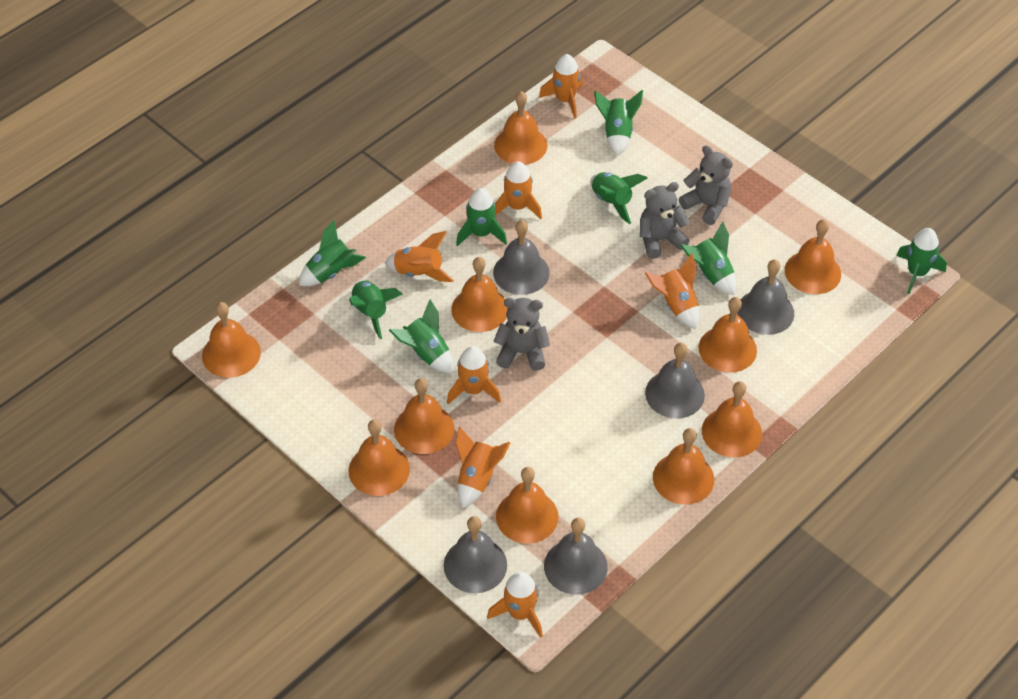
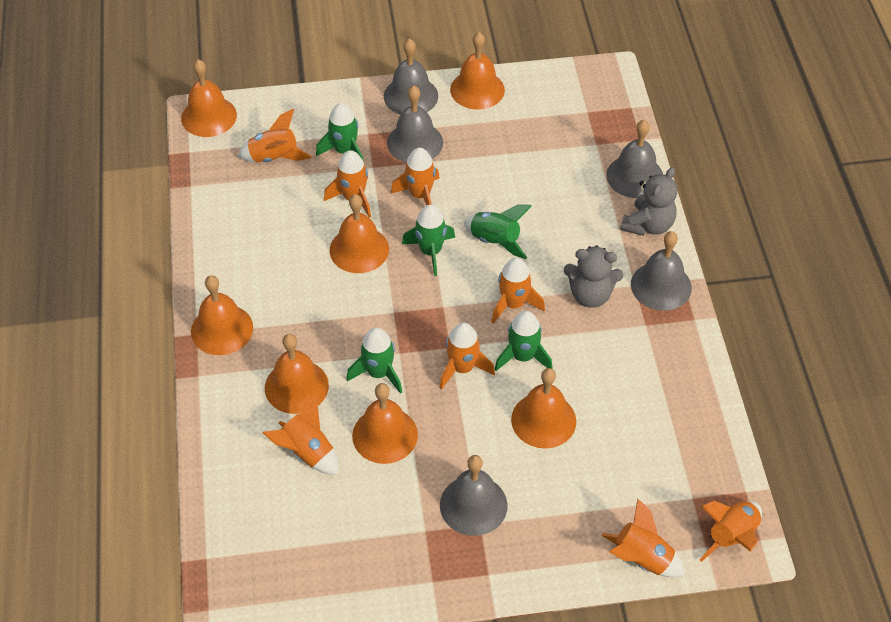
green rocket: 8 -> 5
grey teddy bear: 3 -> 2
orange bell: 10 -> 7
orange rocket: 7 -> 8

